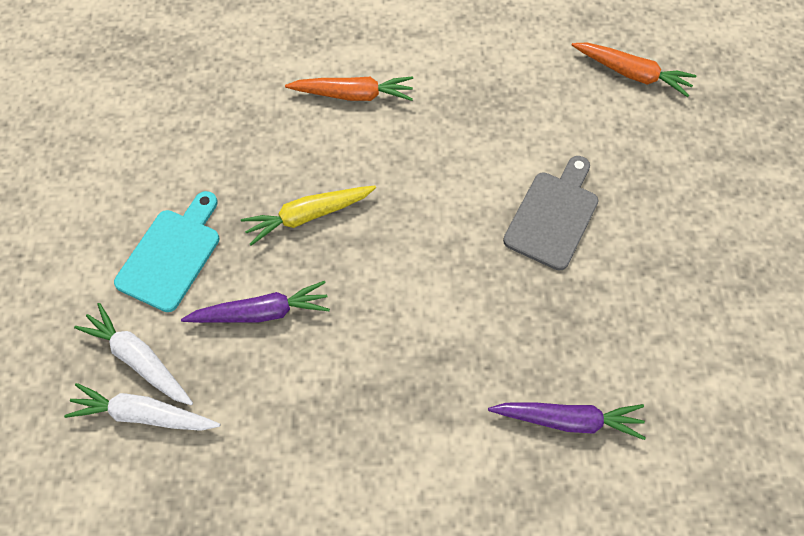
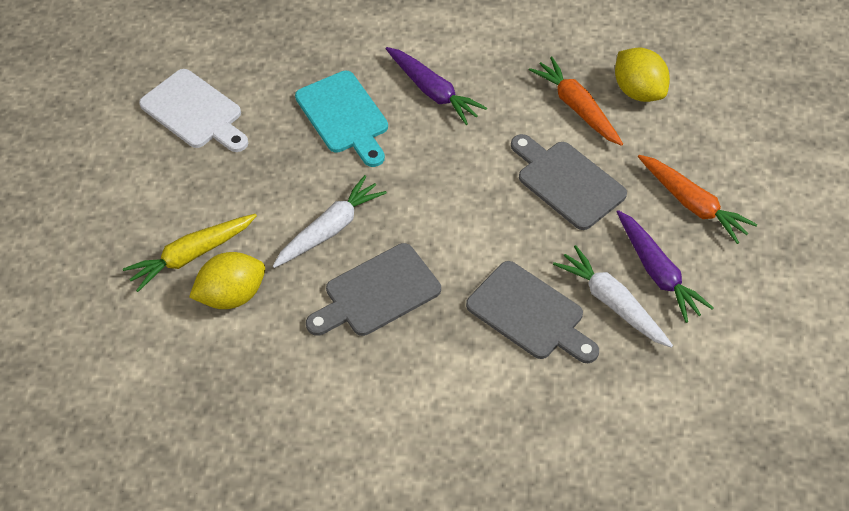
grey cutting board: 1 -> 3
white cutting board: 0 -> 1
yellow lemon: 0 -> 2

